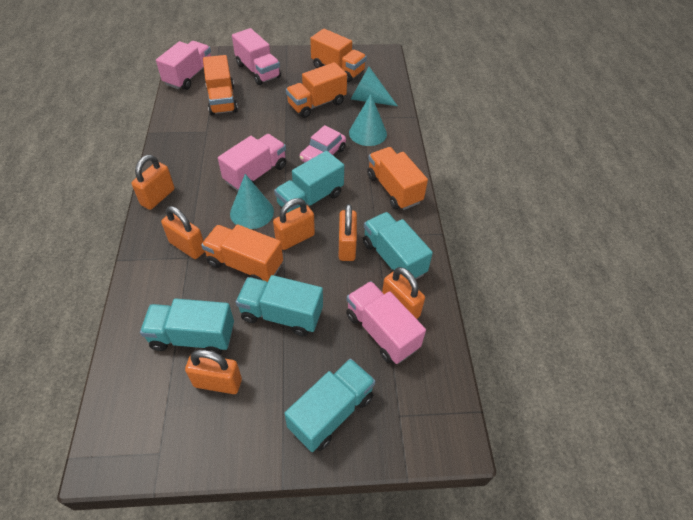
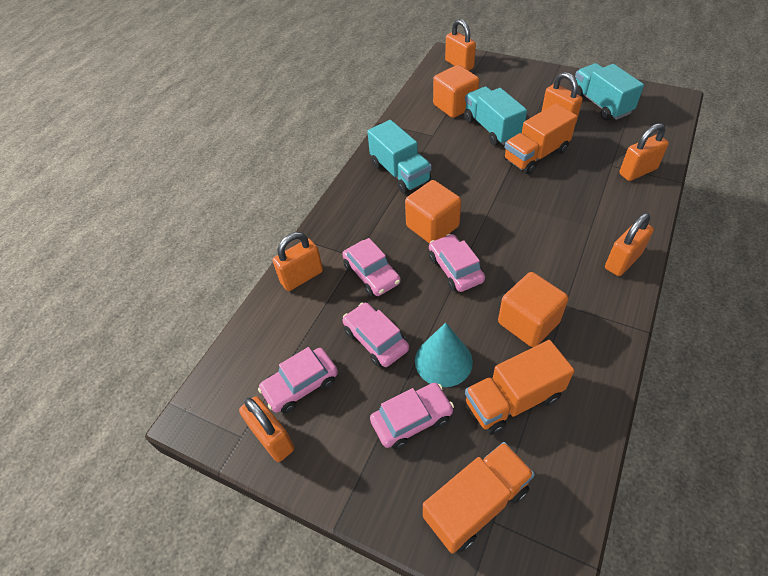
orange cube: 0 -> 3
orange truck: 5 -> 3
pink car: 1 -> 5
pink truck: 4 -> 0
turquoise cone: 3 -> 1
turquoise truck: 5 -> 3

